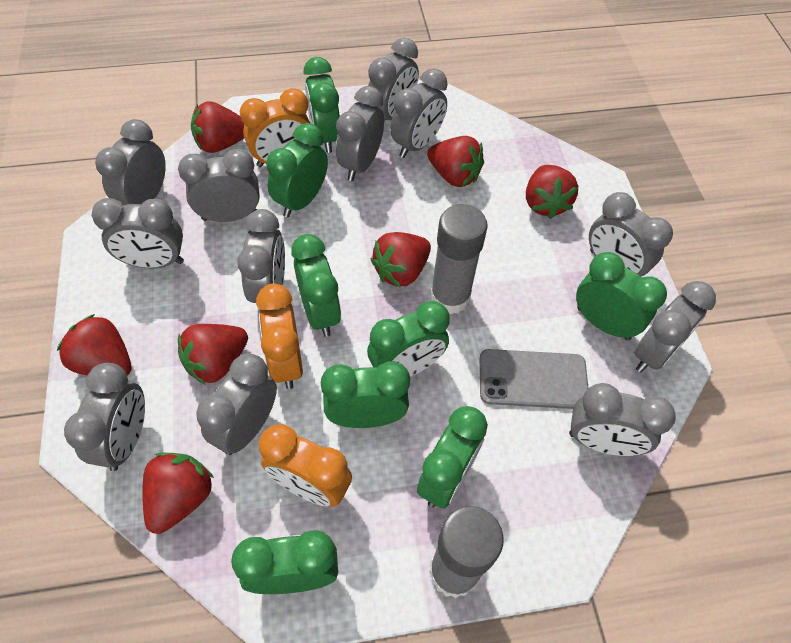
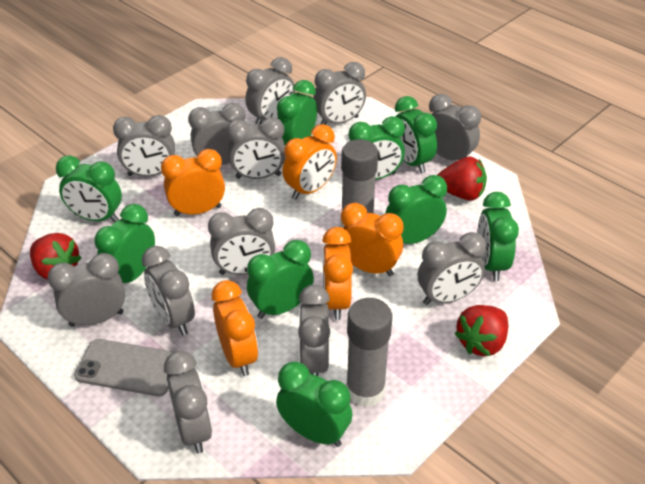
green clock: 8 -> 9
orange clock: 3 -> 5
red strawberry: 7 -> 3

